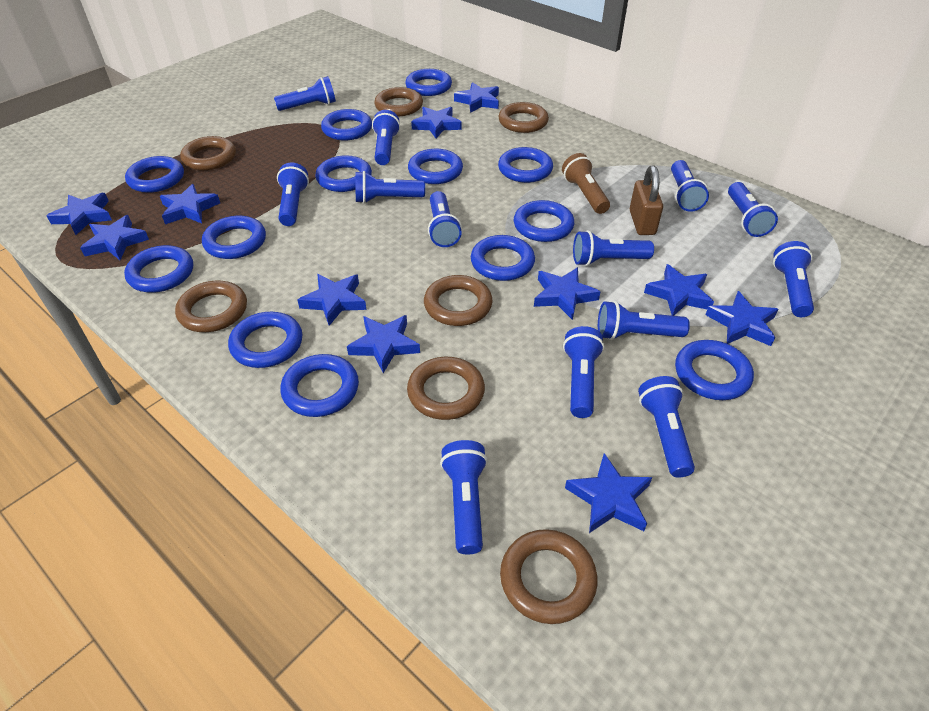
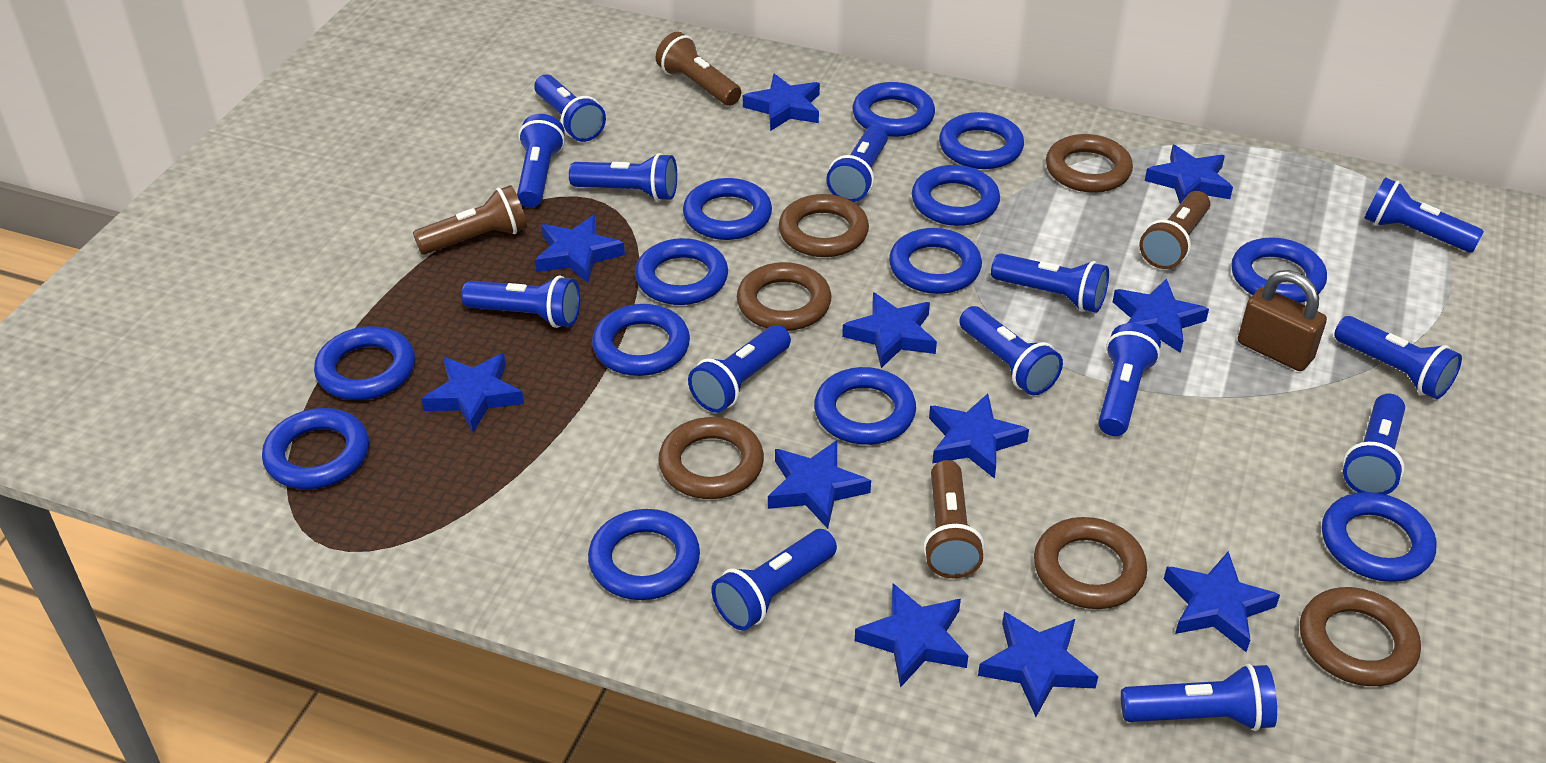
blue flashlight: 13 -> 14
brown flashlight: 1 -> 4
brown ring: 7 -> 6

